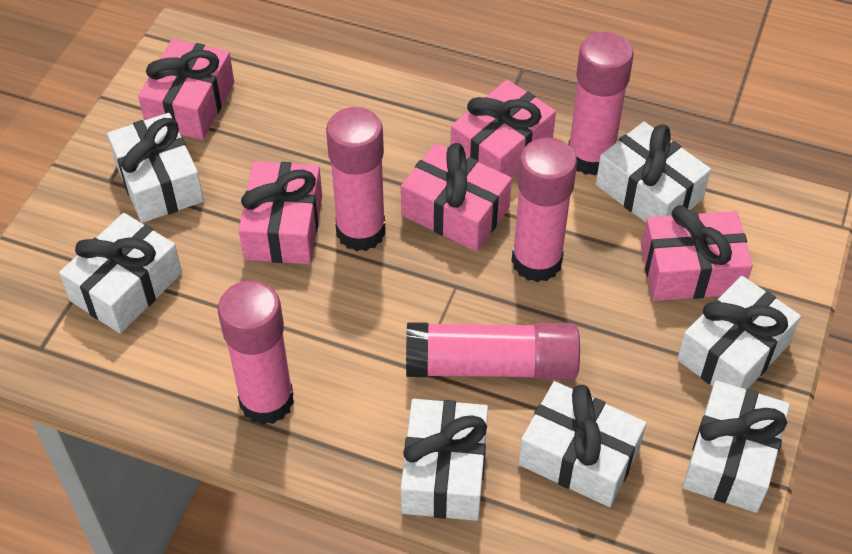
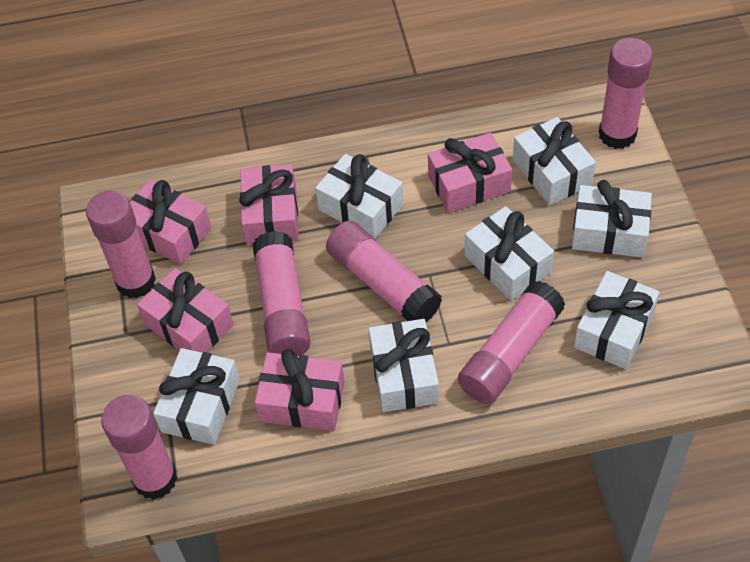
pink glue stick: 5 -> 6

